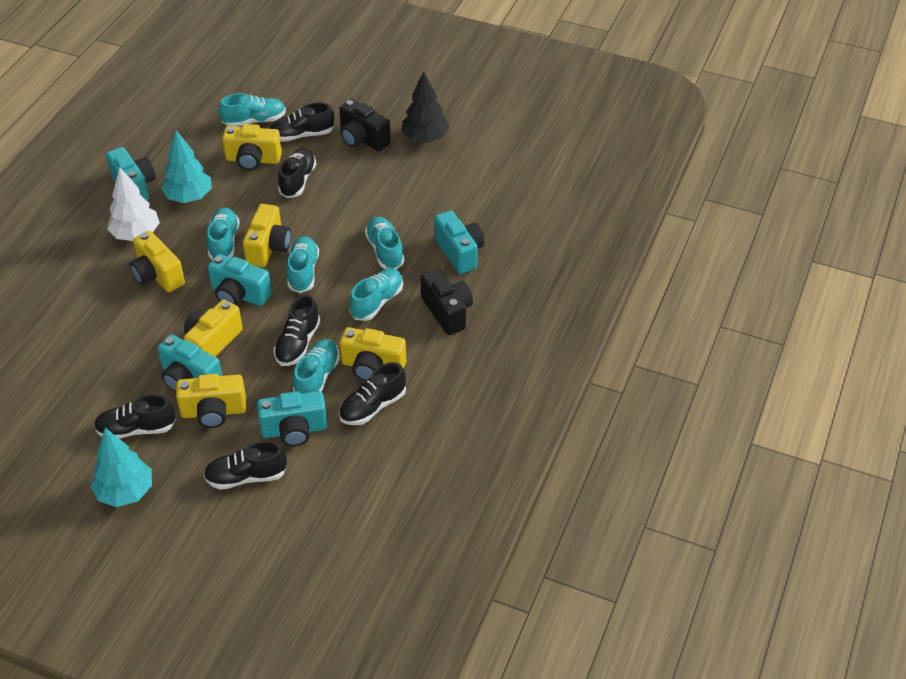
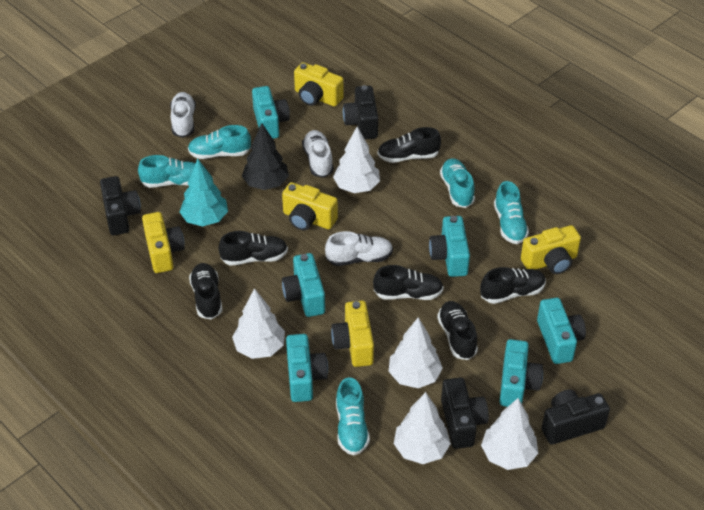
black camera: 2 -> 4
turquoise camera: 5 -> 6
turquoise shoe: 6 -> 5
turquoise tree: 2 -> 1
white shoe: 0 -> 3
white tree: 1 -> 5
yellow camera: 6 -> 5

